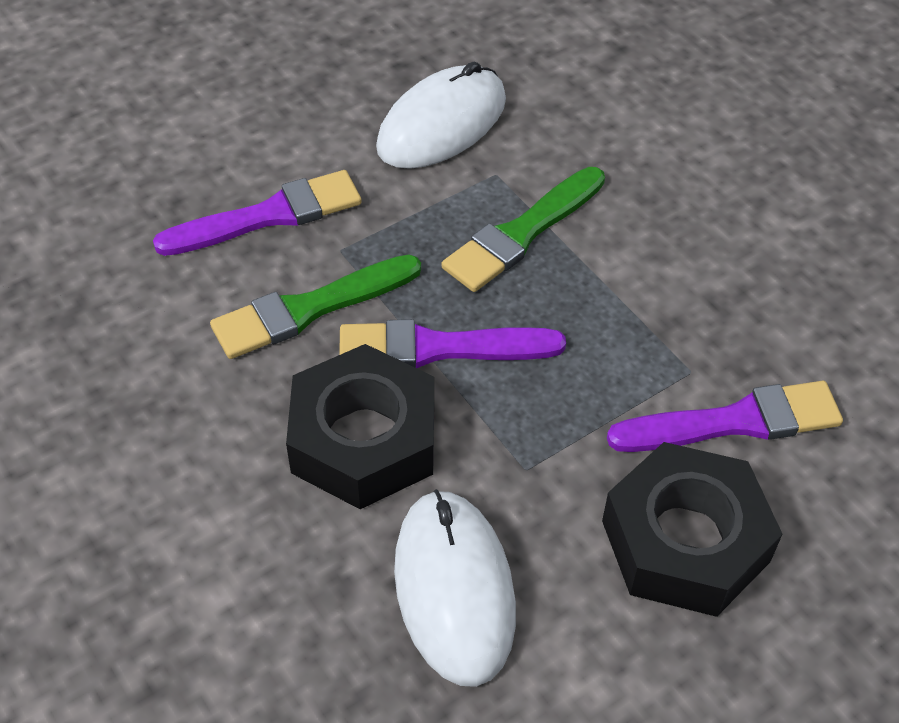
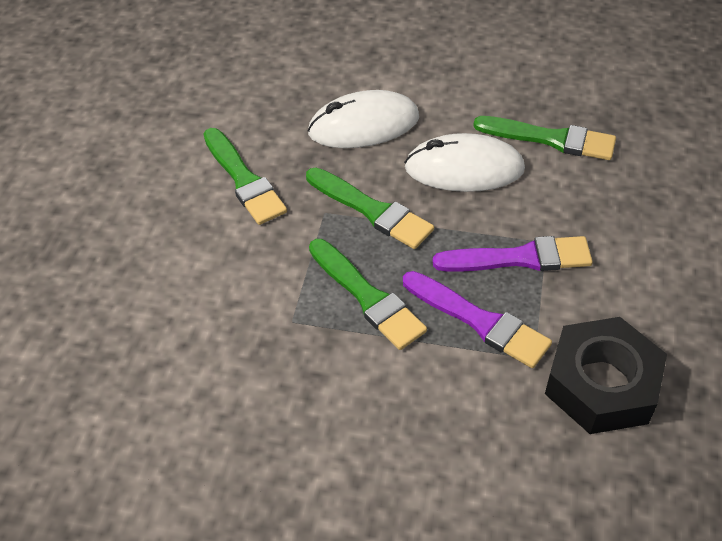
black nut: 2 -> 1
green brush: 2 -> 4
purple brush: 3 -> 2

